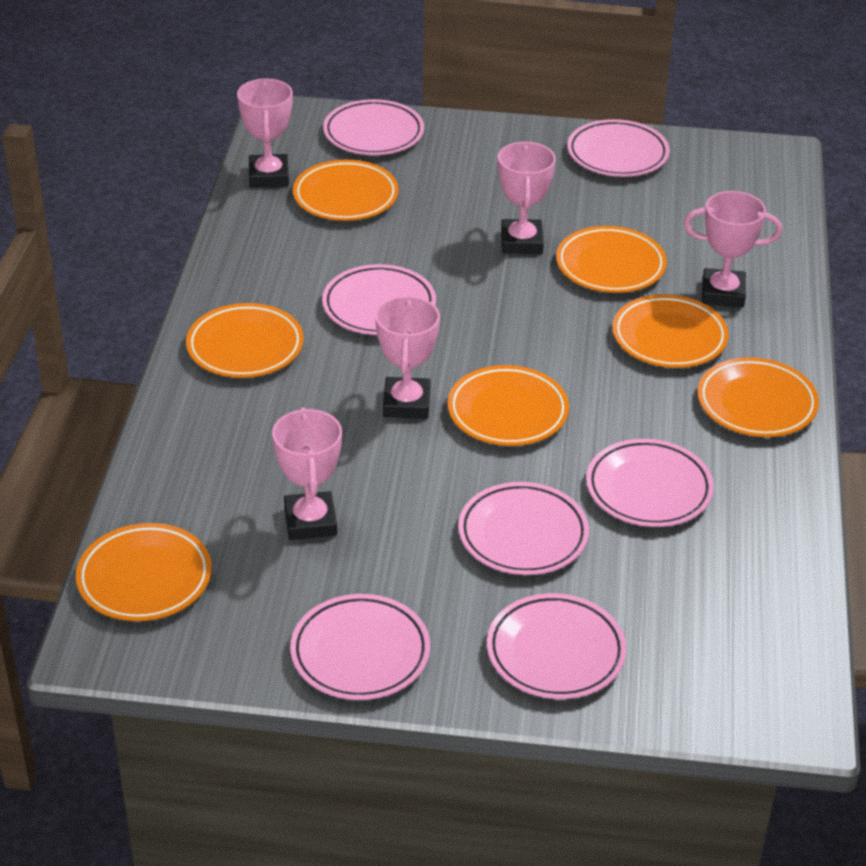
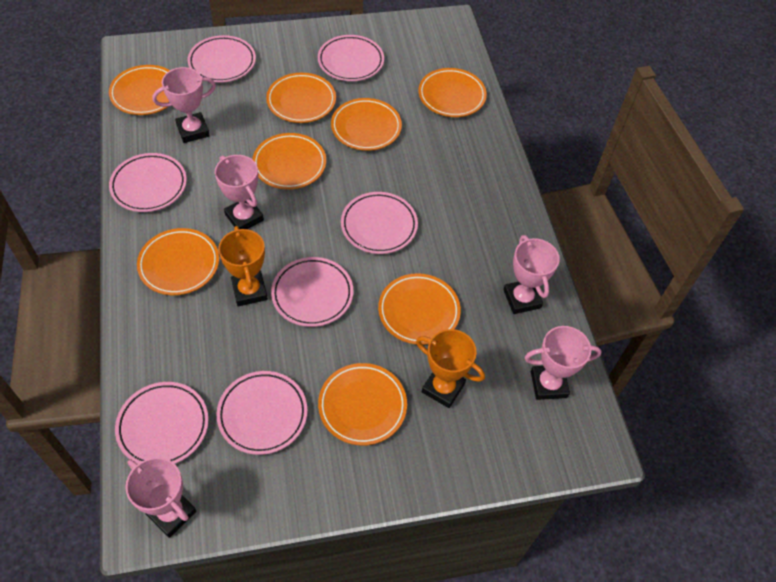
orange plate: 7 -> 8
orange trophy: 0 -> 2

